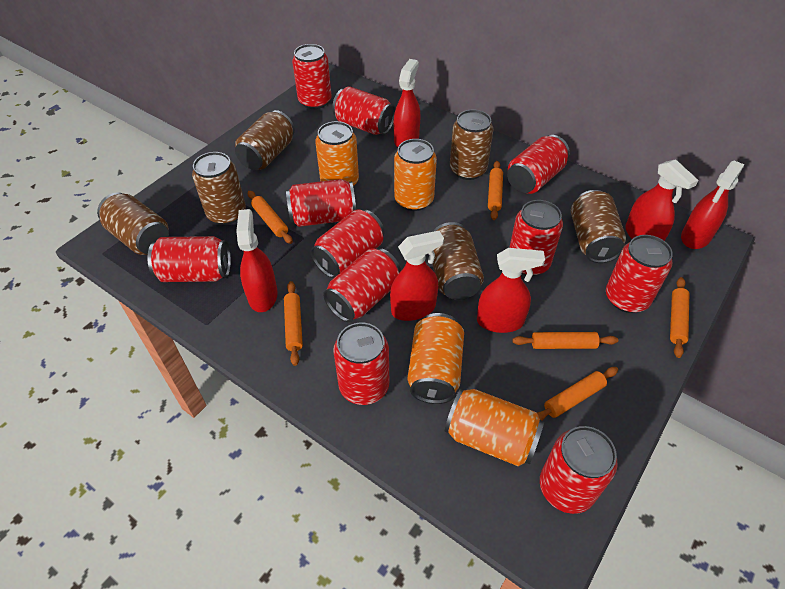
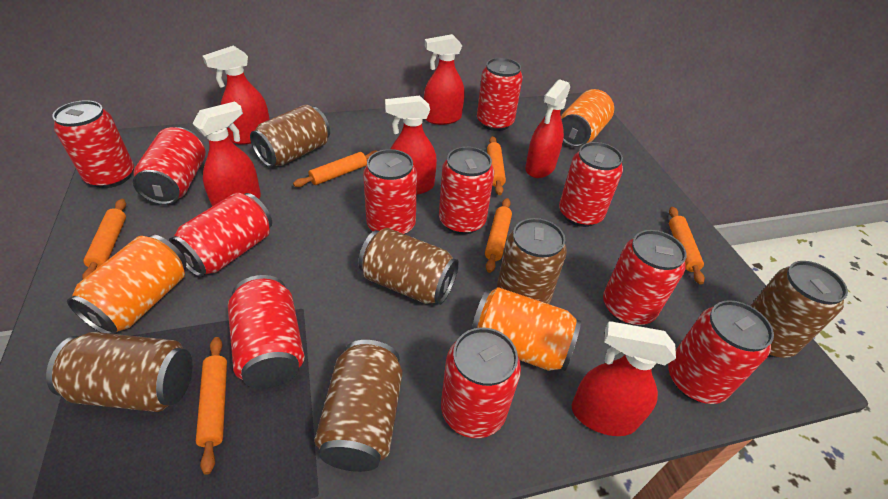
orange can: 4 -> 3

